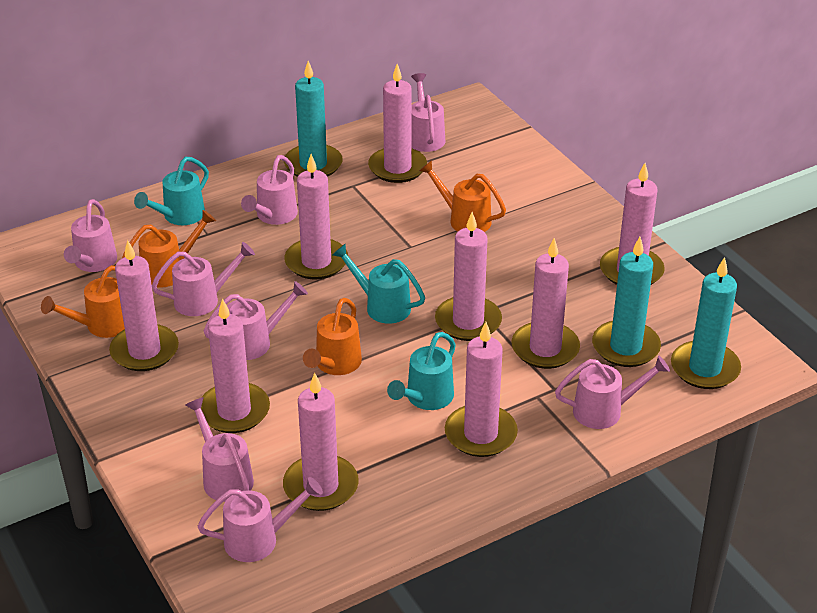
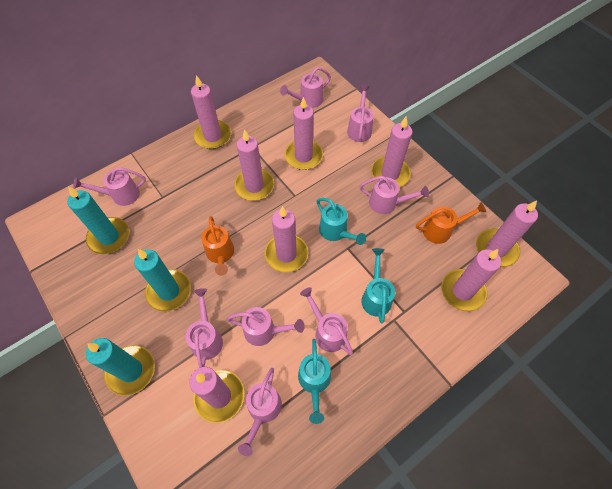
orange watering can: 4 -> 2
pink candle: 9 -> 8

